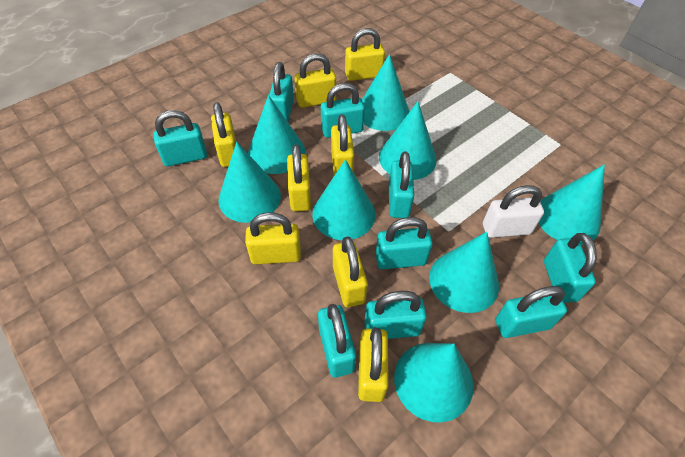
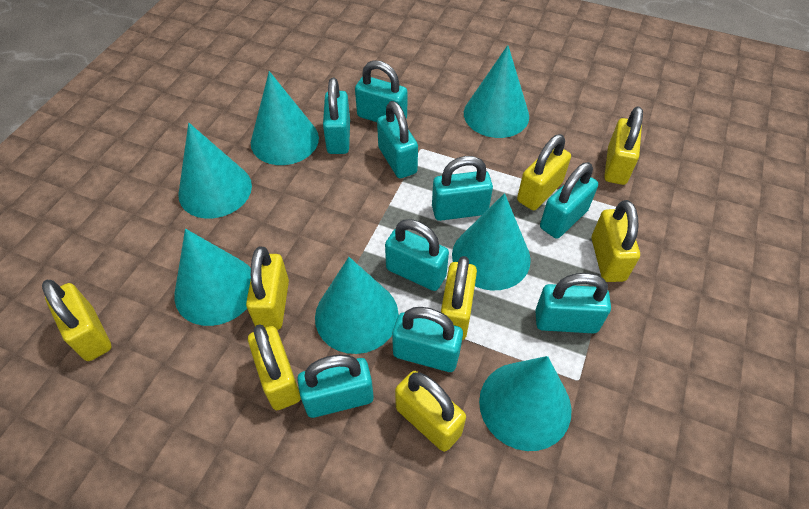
turquoise cone: 8 -> 7
white padlock: 1 -> 0

